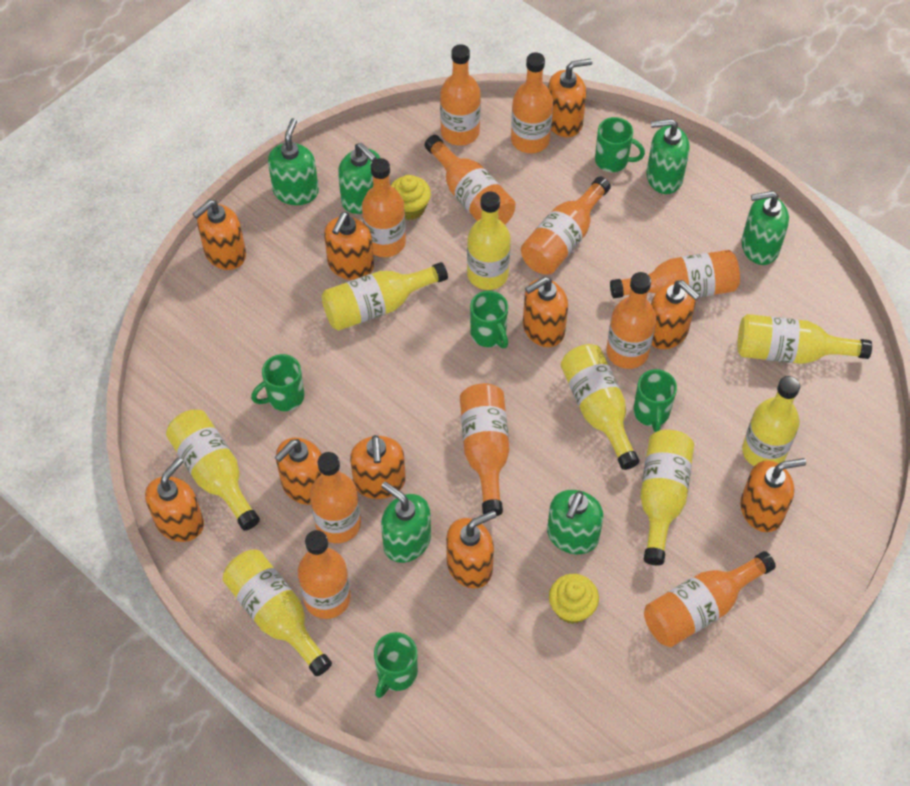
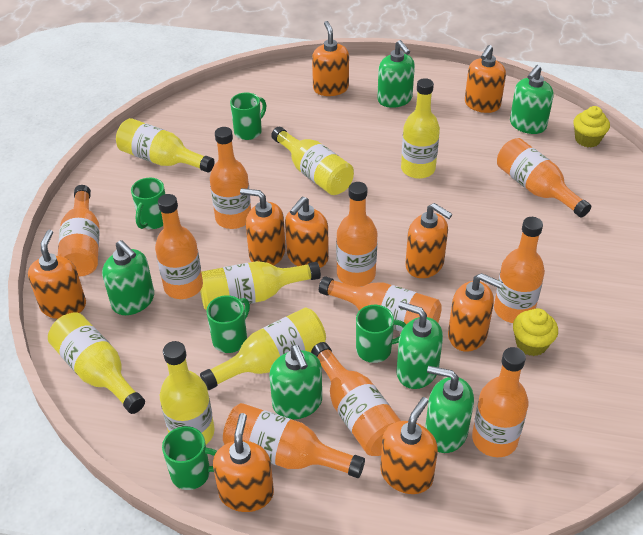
orange bottle: 11 -> 10
orange soap dispenser: 10 -> 9
yellow bottle: 8 -> 7

